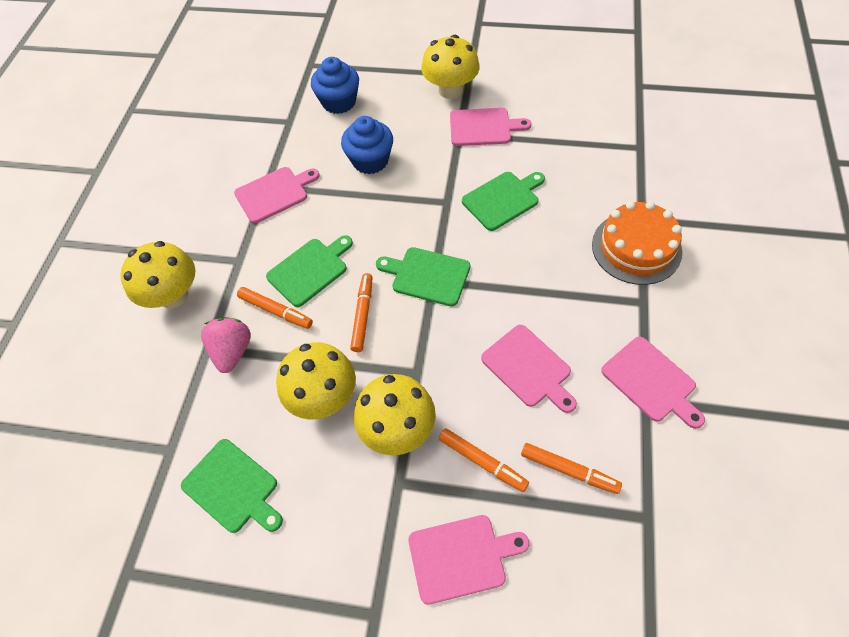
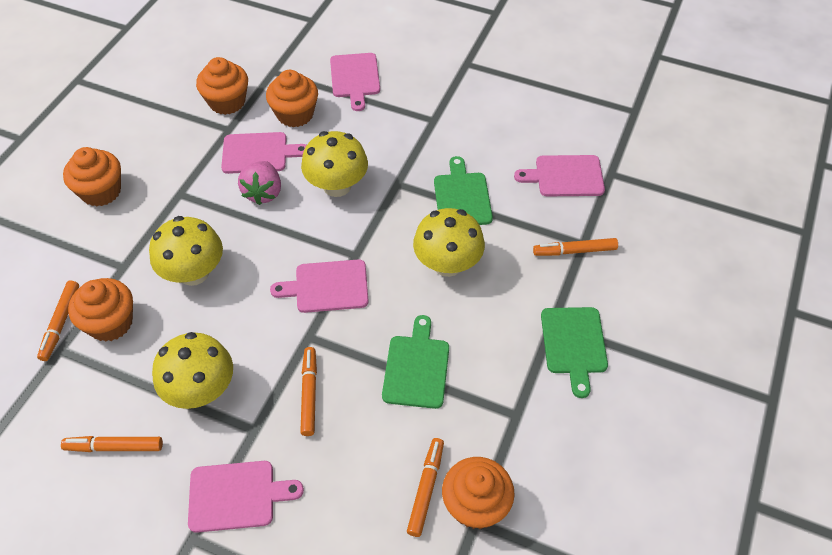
blue cupcake: 2 -> 0
green cutting board: 4 -> 3
orange cake: 1 -> 0
orange cupcake: 0 -> 5
orange marker: 4 -> 5

